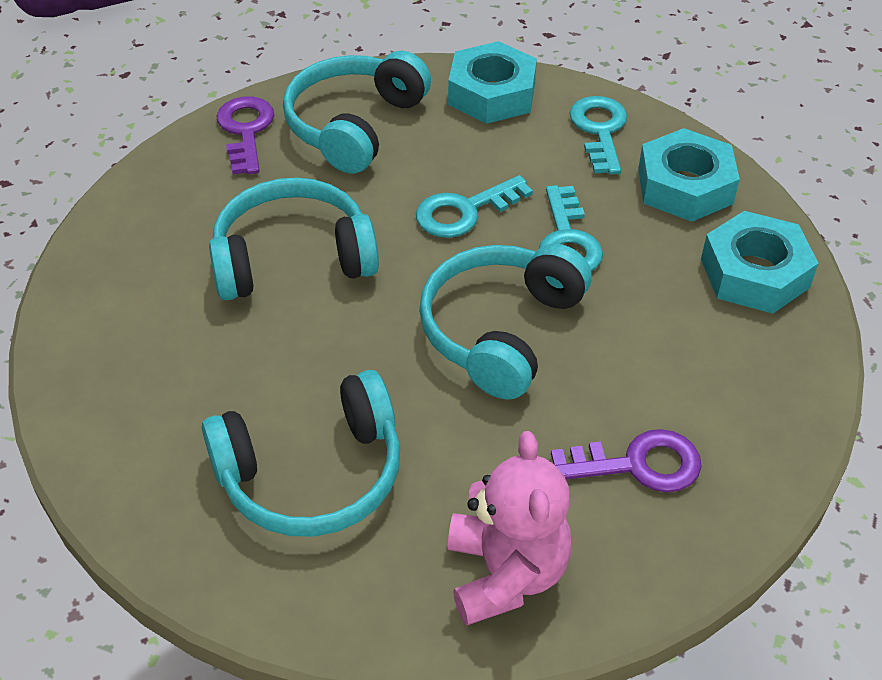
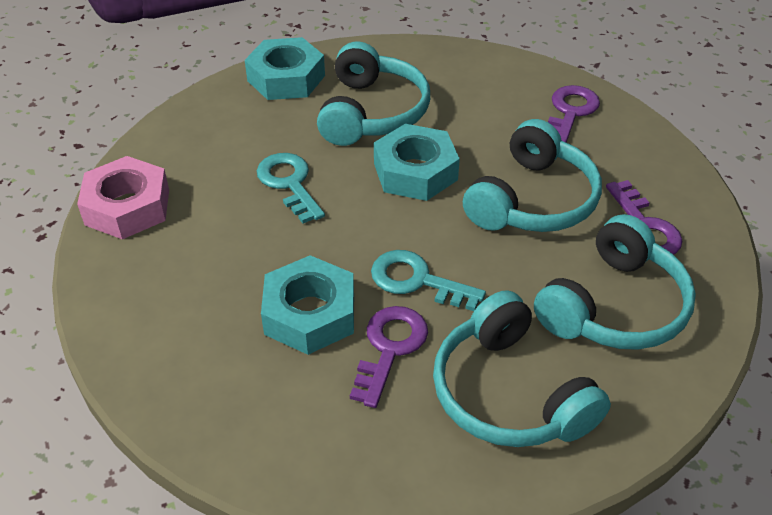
pink nut: 0 -> 1
pink teddy bear: 1 -> 0
purple key: 2 -> 3
turquoise key: 3 -> 2

